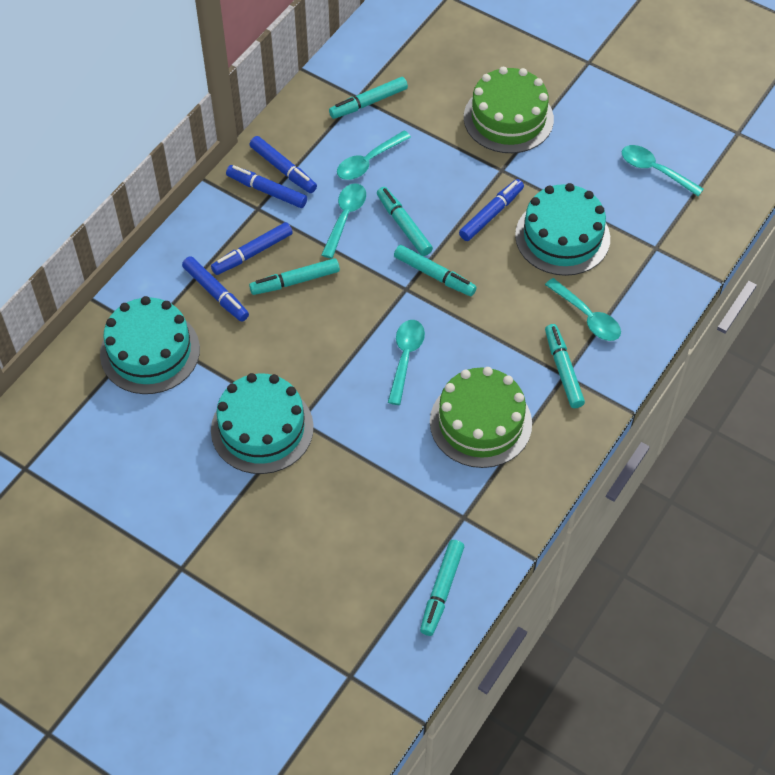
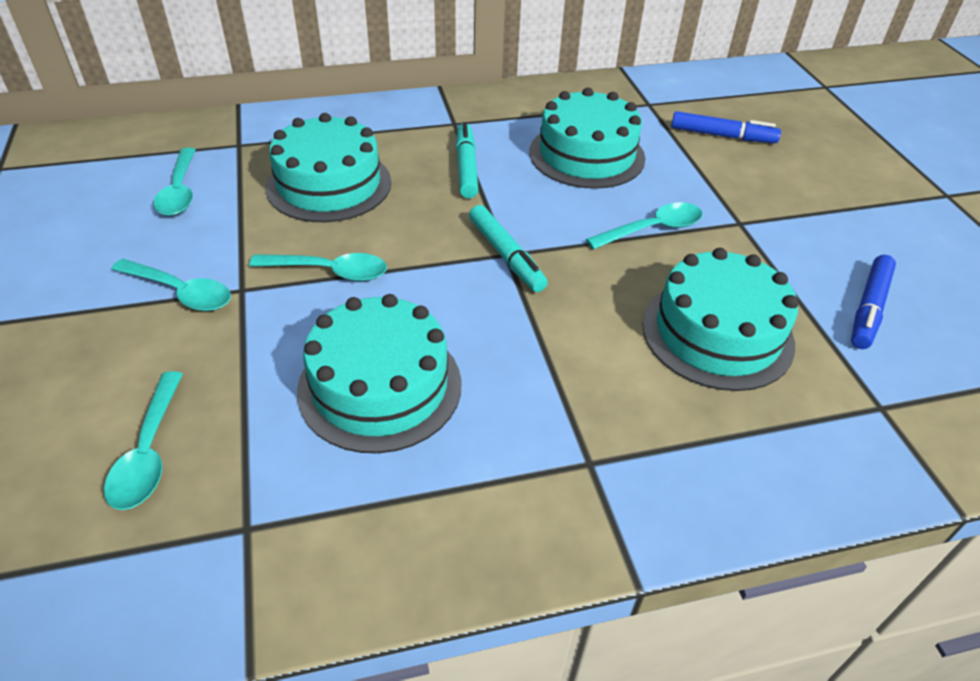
blue marker: 5 -> 2
green cake: 2 -> 0
turquoise cake: 3 -> 4
turquoise marker: 6 -> 2

